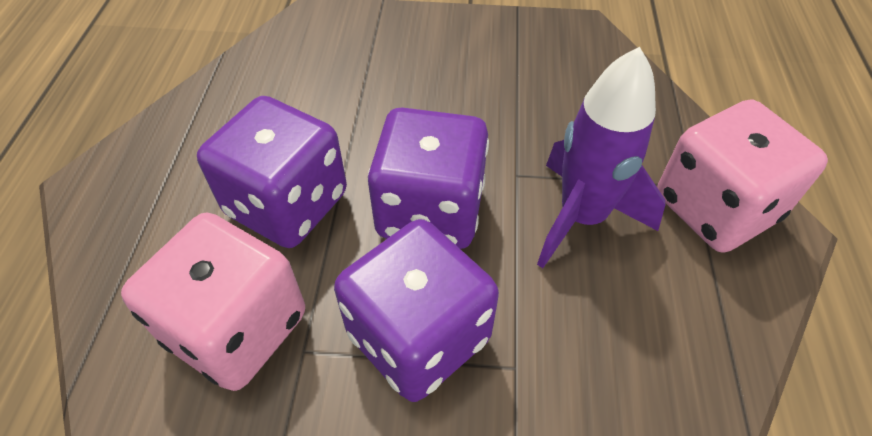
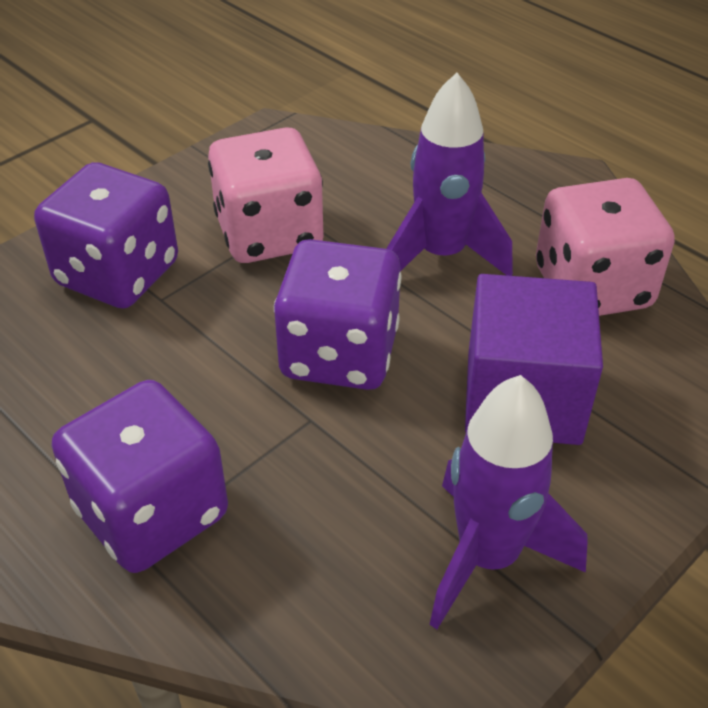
purple cube: 0 -> 1
purple rocket: 1 -> 2

